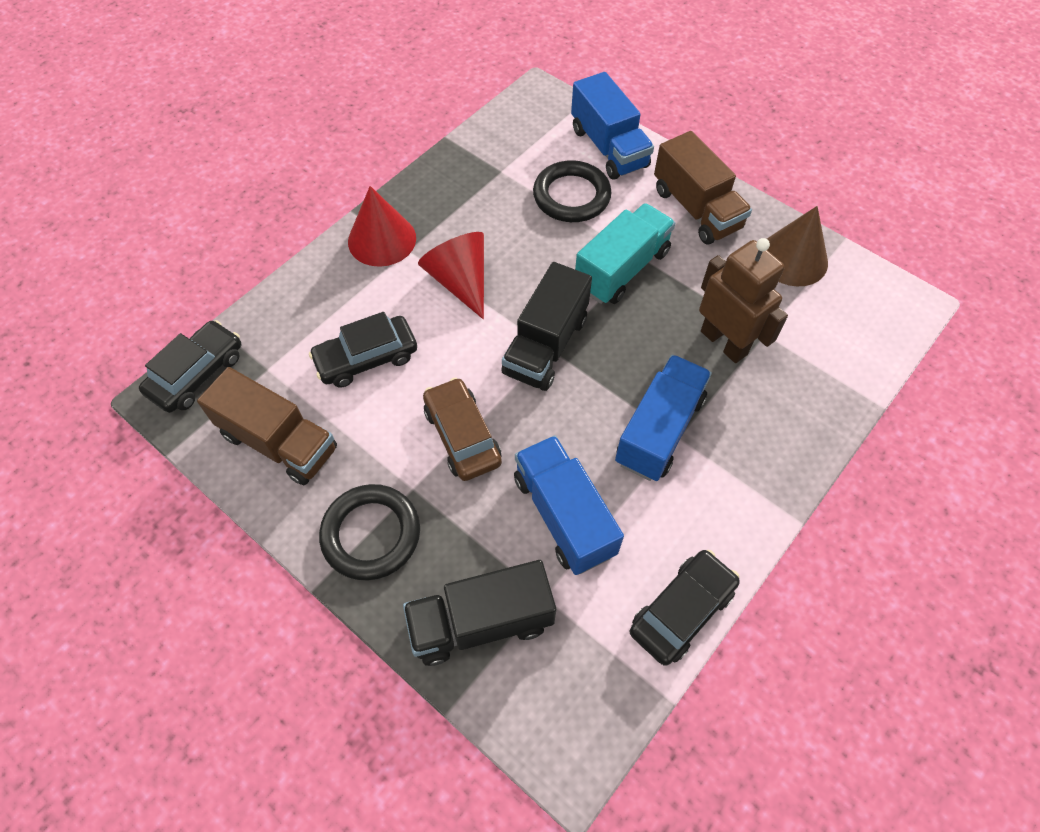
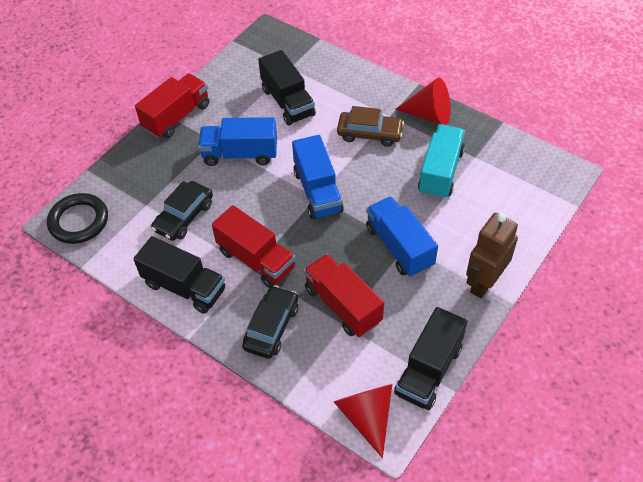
black car: 3 -> 2
black ring: 2 -> 1
black truck: 2 -> 3
brown cone: 1 -> 0
brown truck: 2 -> 0
red truck: 0 -> 3

